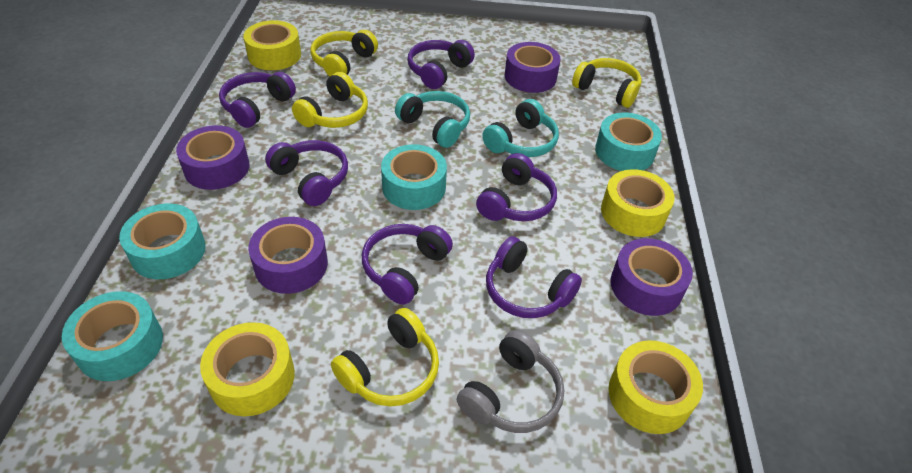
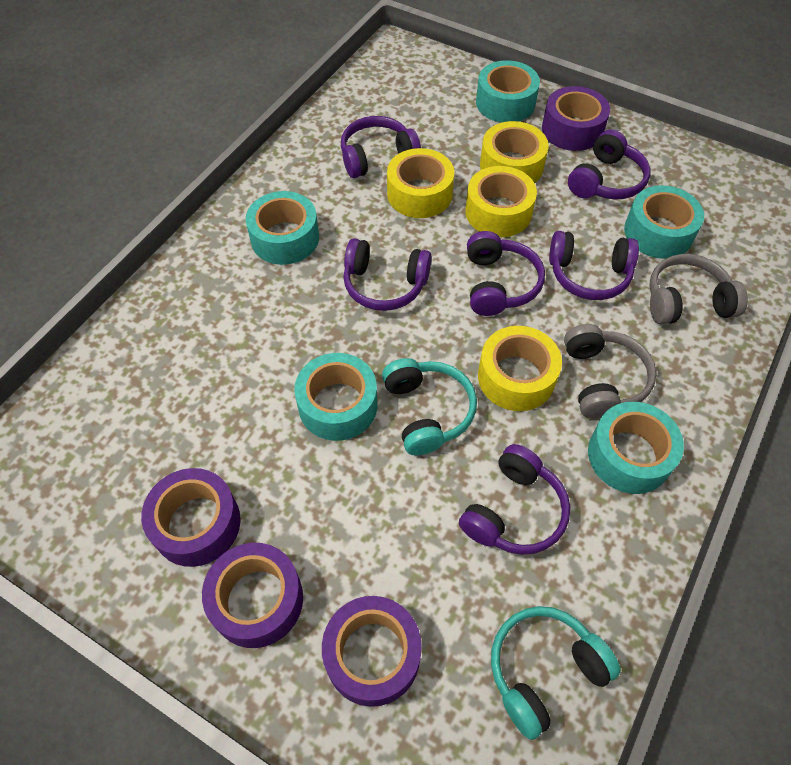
grey headphones: 1 -> 2
turquoise tape: 4 -> 5
yellow headphones: 4 -> 0

